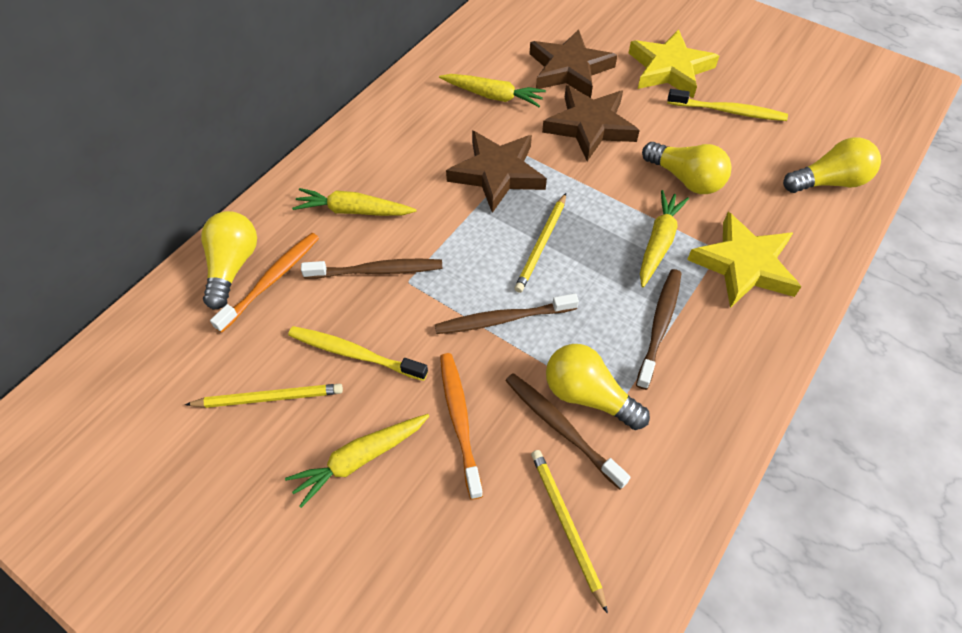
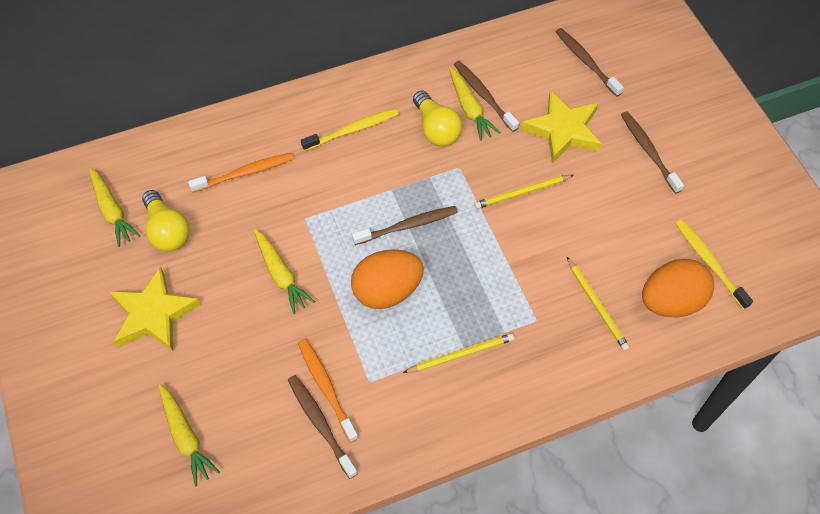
brown star: 3 -> 0
brown toothbrush: 4 -> 5
orange egg: 0 -> 2
yellow light bulb: 4 -> 2

